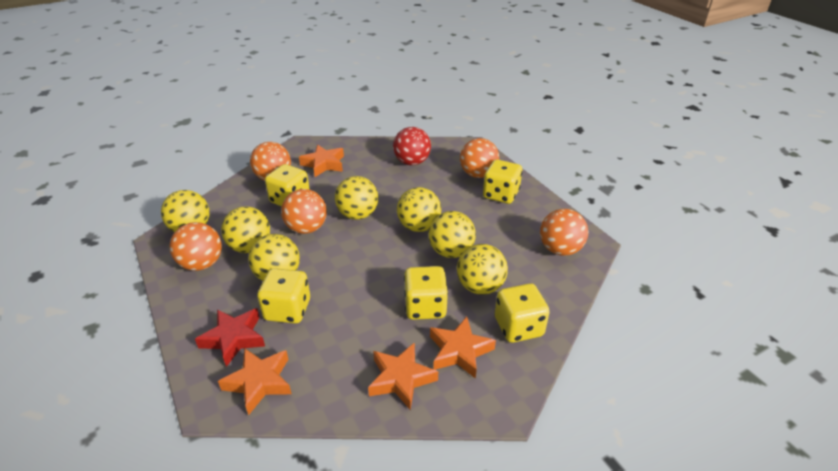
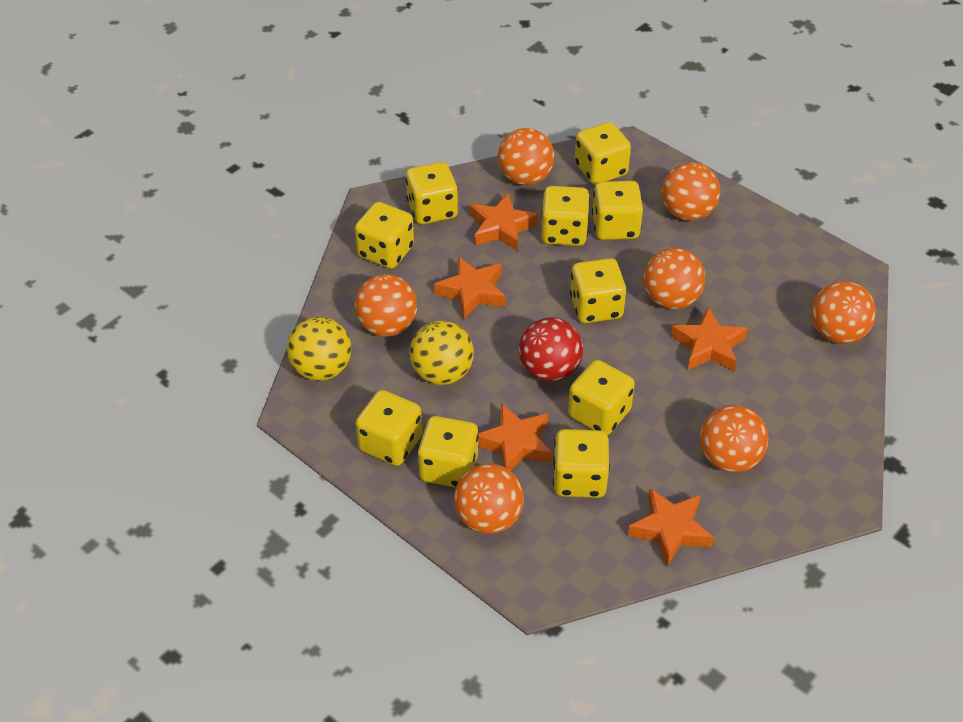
orange ball: 5 -> 7
orange star: 4 -> 5
red star: 1 -> 0
yellow ball: 7 -> 2
yellow dice: 5 -> 10

